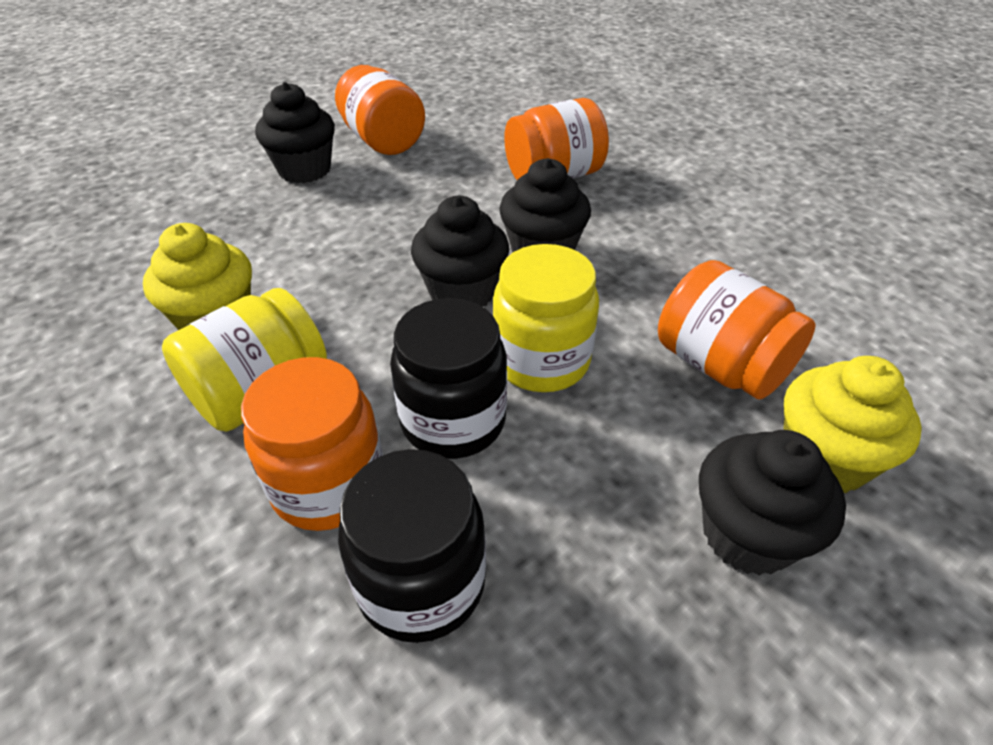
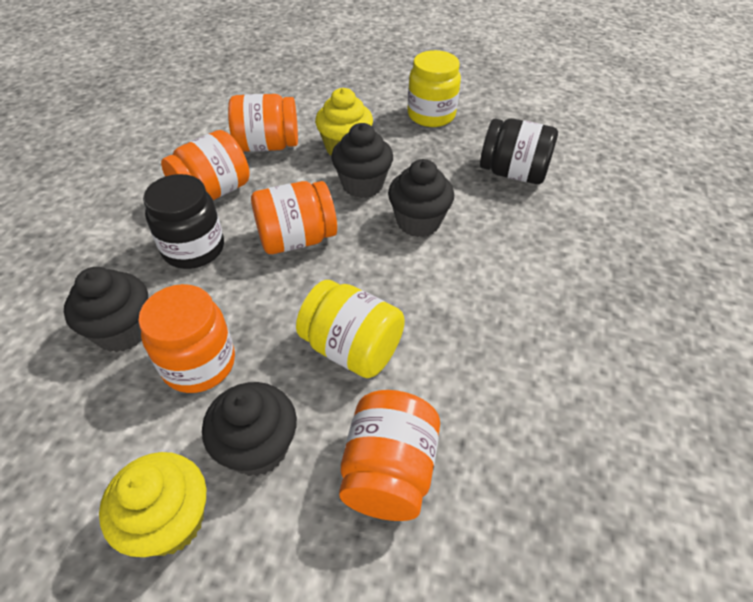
orange jar: 4 -> 5

